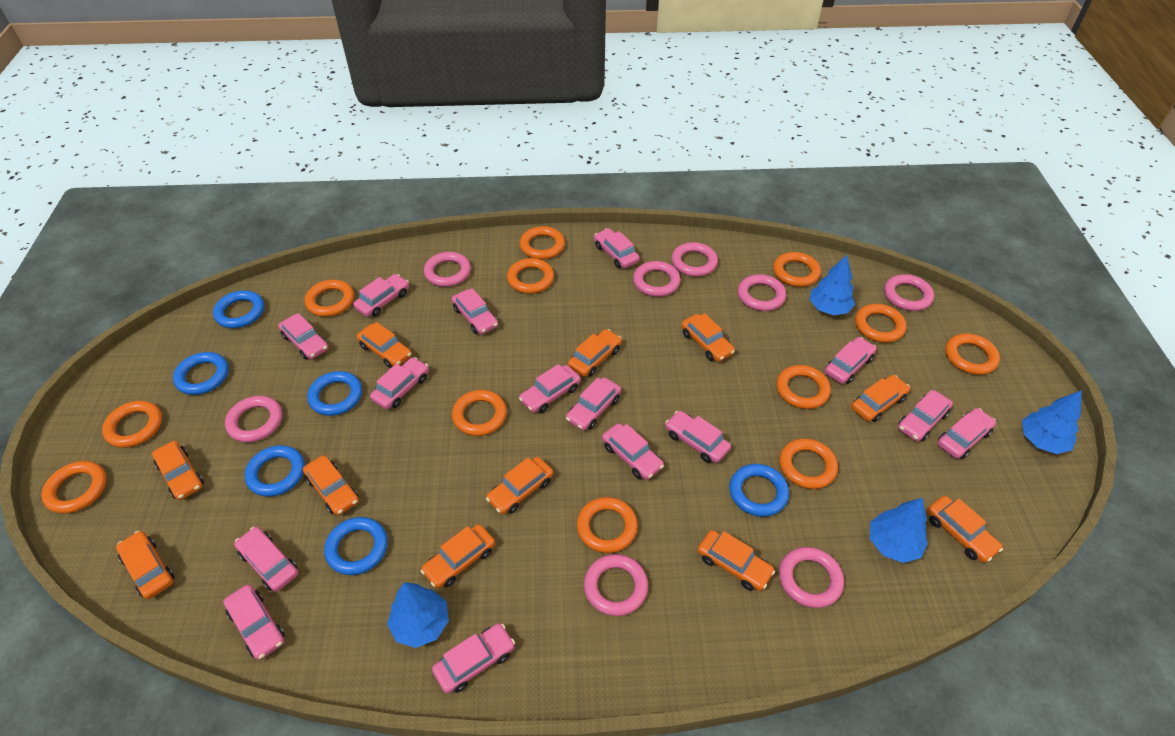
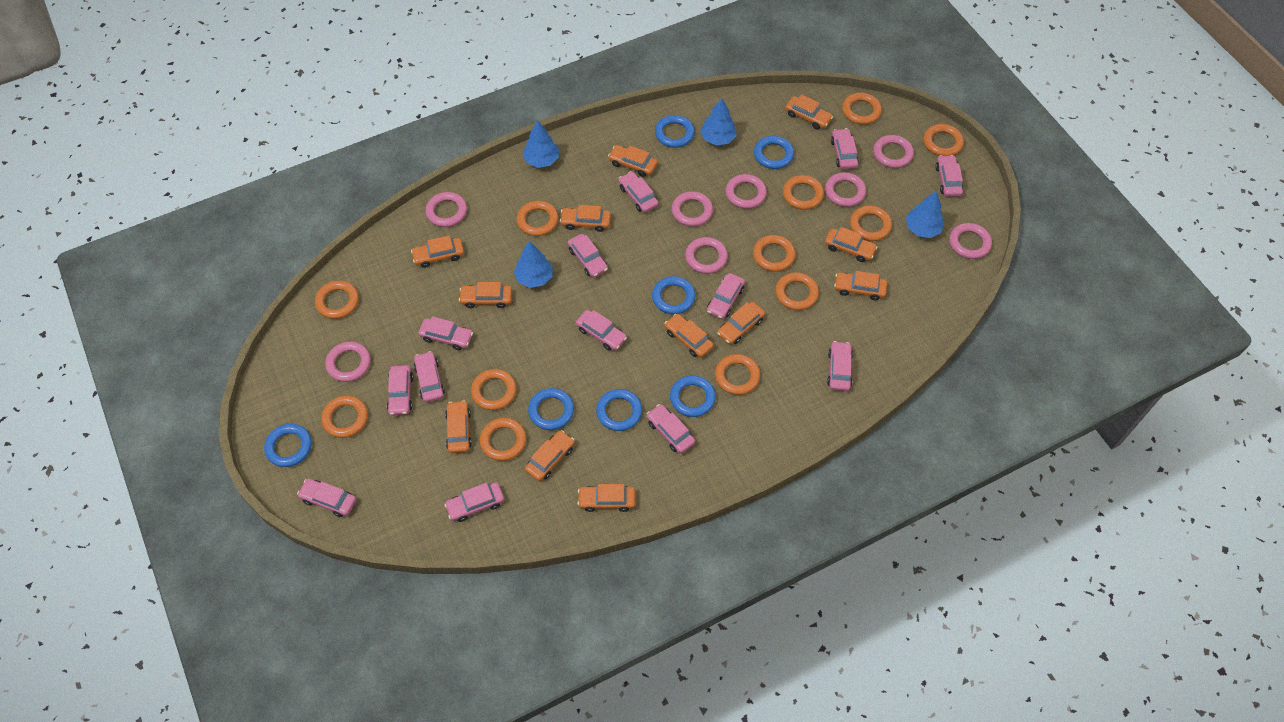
blue ring: 6 -> 7
orange car: 11 -> 12
pink car: 15 -> 13

